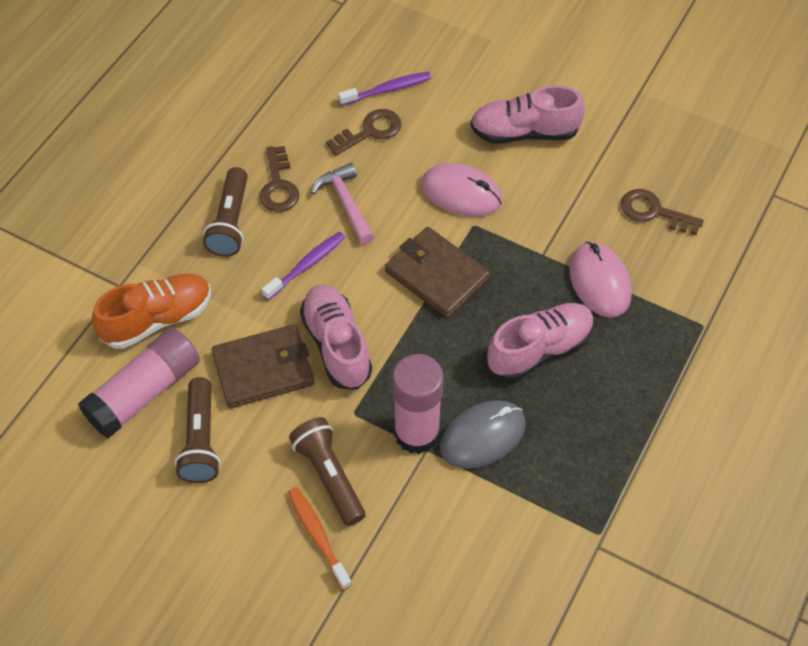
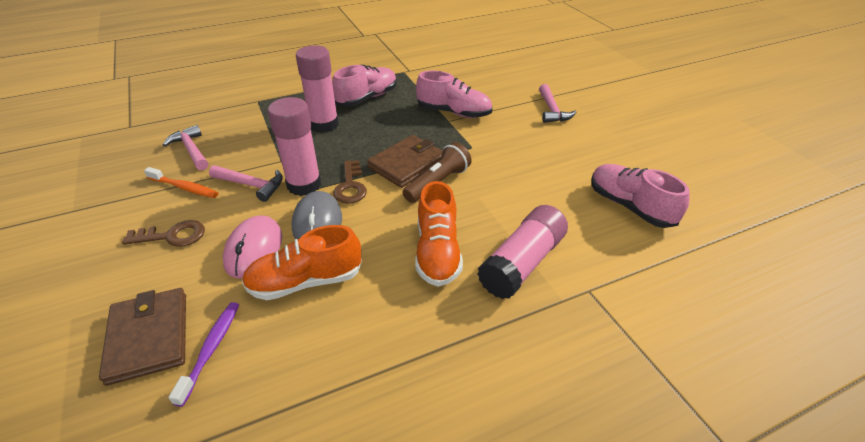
brown flashlight: 3 -> 1
brown key: 3 -> 2
orange shoe: 1 -> 2
pink glue stick: 2 -> 3
pink hammer: 1 -> 3
pink mouse: 2 -> 1
purple toothbrush: 2 -> 1

